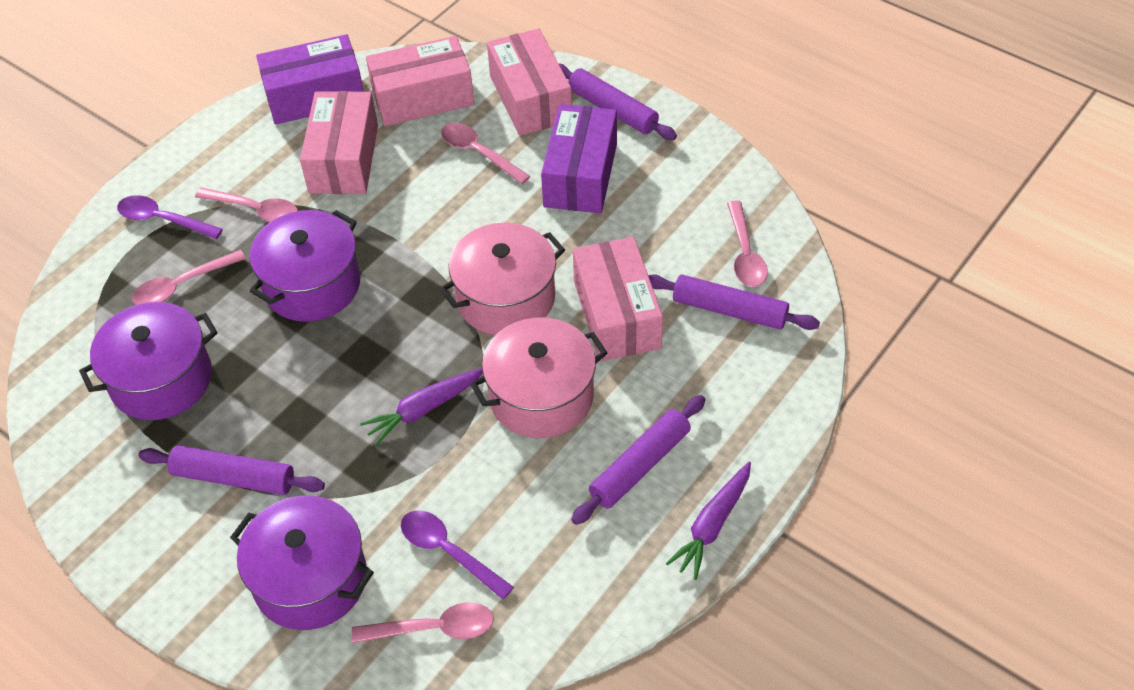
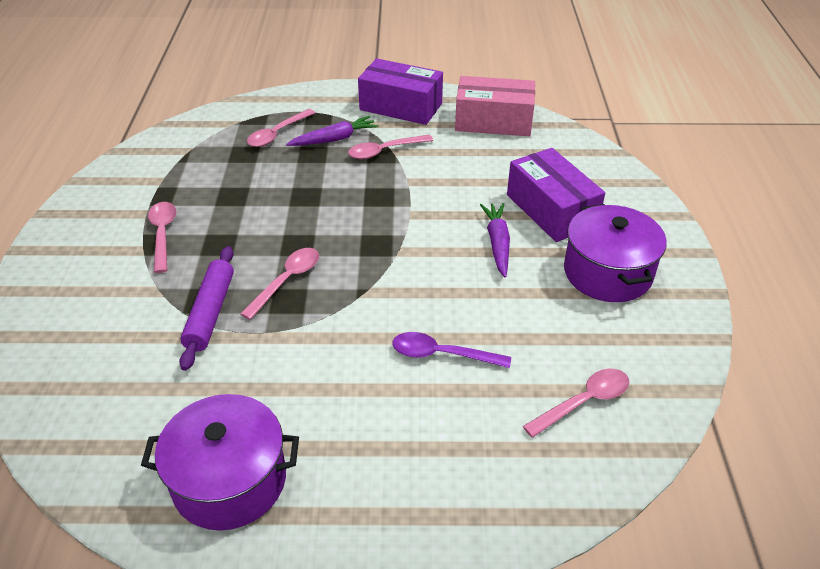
pink box: 4 -> 1
pink pot: 2 -> 0
purple pot: 3 -> 2
purple rolling pin: 4 -> 1
purple spoon: 2 -> 1

